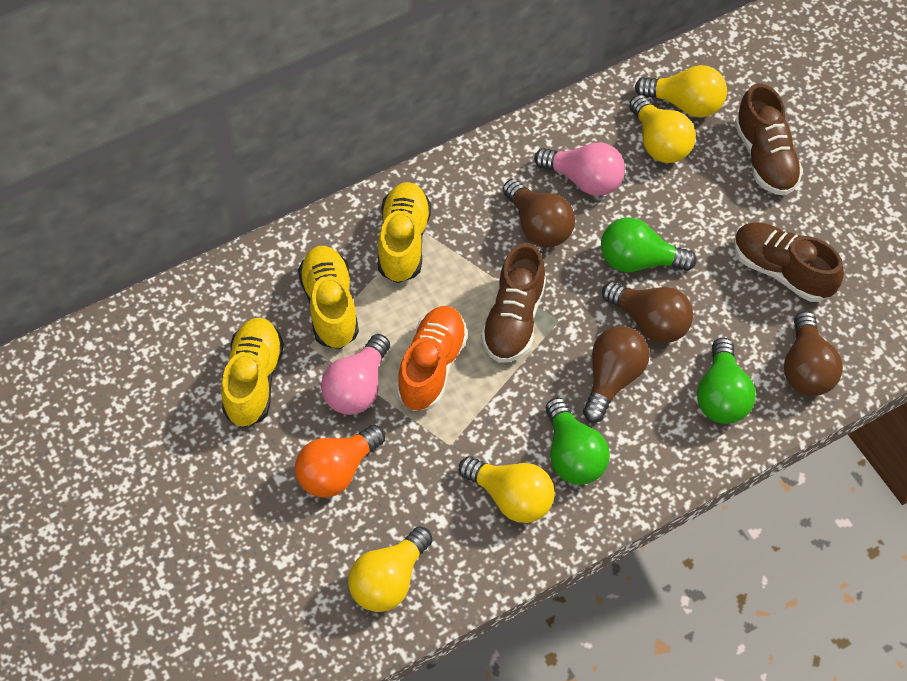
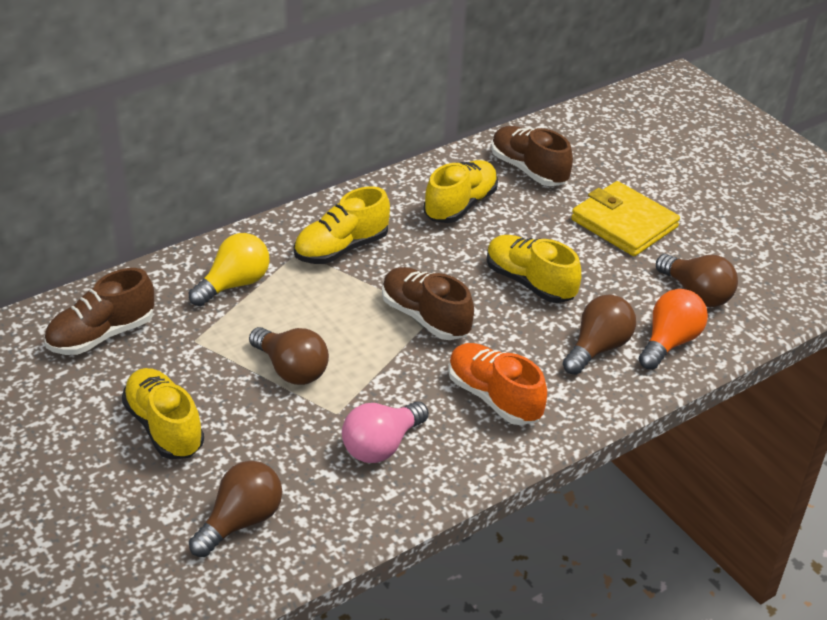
green light bulb: 3 -> 0
pink light bulb: 2 -> 1
yellow light bulb: 4 -> 1
yellow shoe: 3 -> 4
yellow wallet: 0 -> 1

